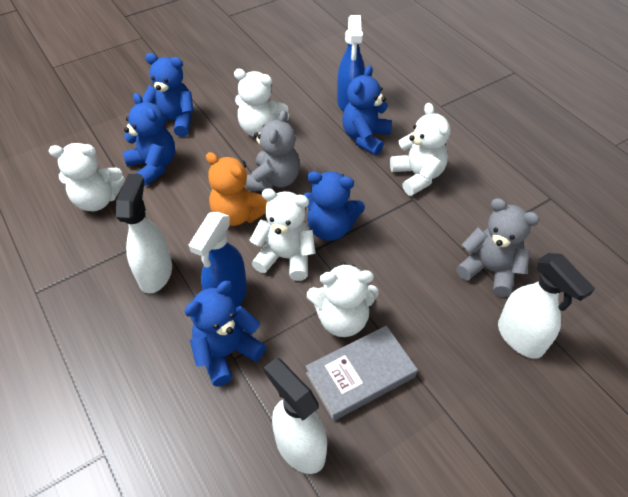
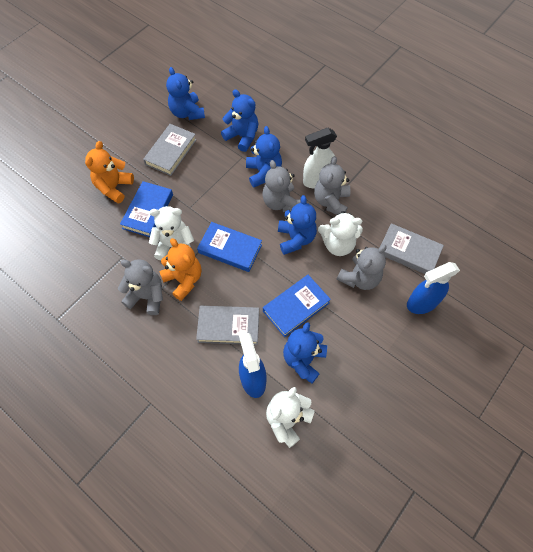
blue book: 0 -> 3
grey book: 1 -> 3
grey teddy bear: 2 -> 4
orange teddy bear: 1 -> 2
white spray bottle: 3 -> 1
white teddy bear: 5 -> 3

